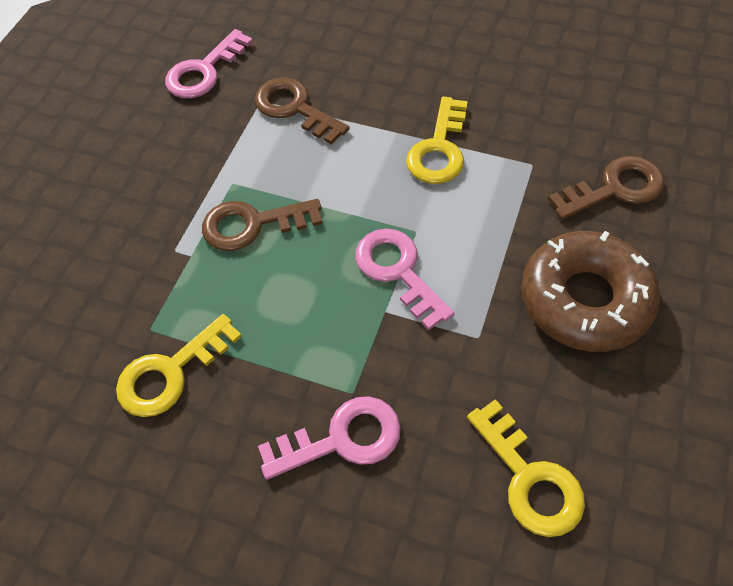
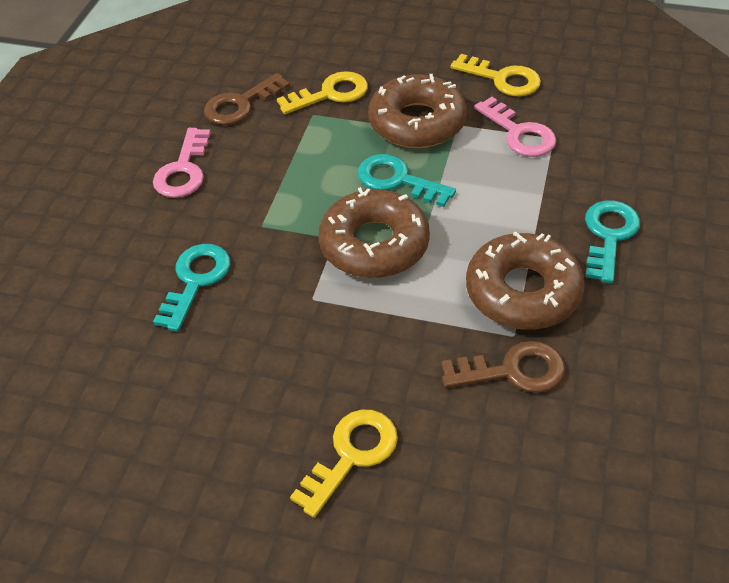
brown donut: 1 -> 3
brown key: 3 -> 2
pink key: 3 -> 2
turquoise key: 0 -> 3

